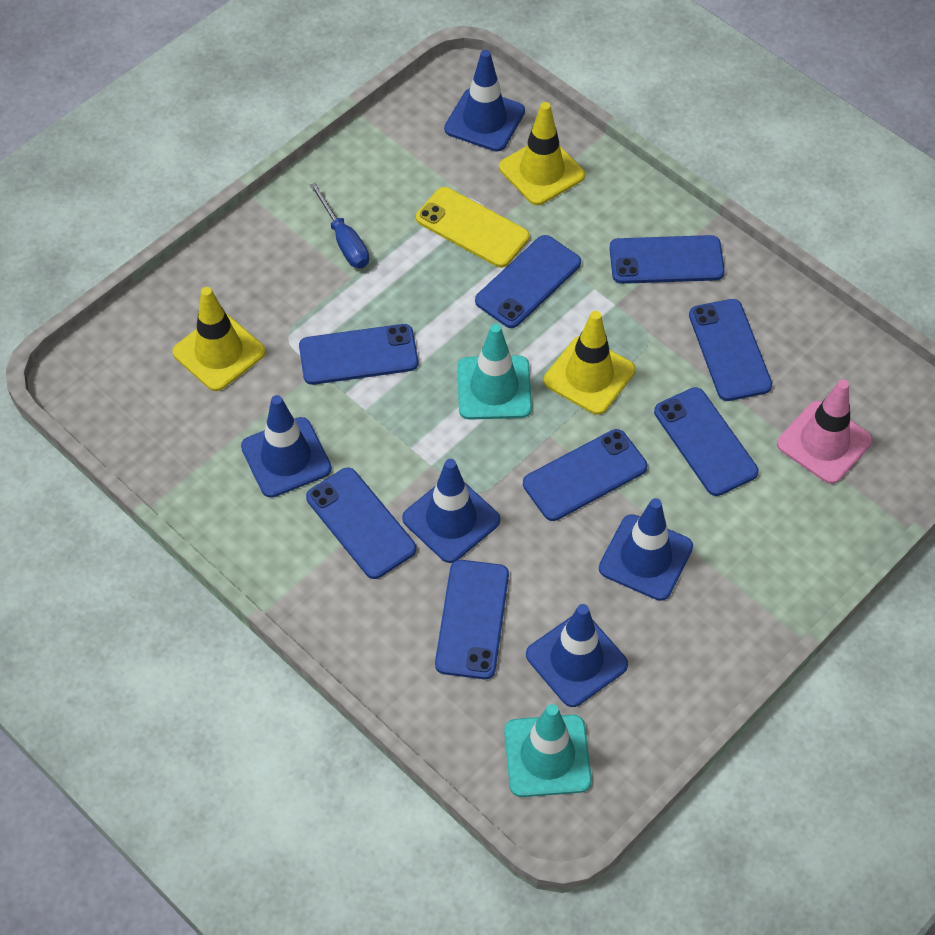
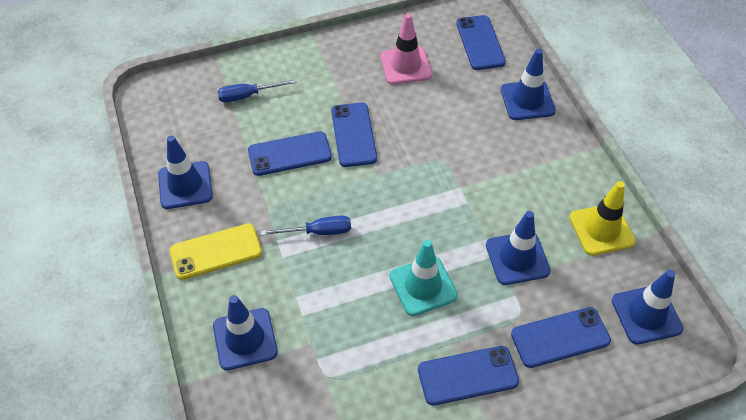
blue phone: 8 -> 5
blue screwdriver: 1 -> 2
turquoise traffic cone: 2 -> 1
yellow traffic cone: 3 -> 1

